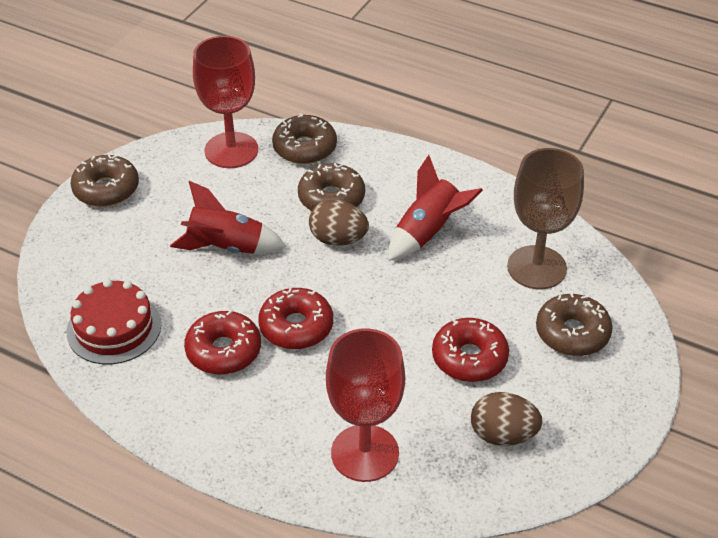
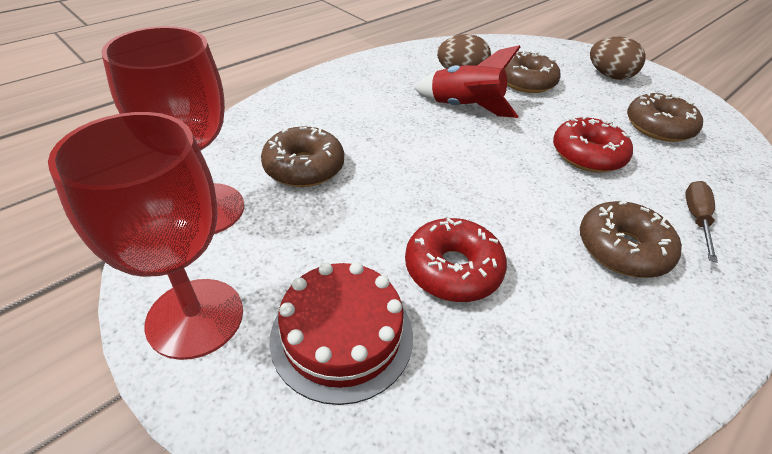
brown goblet: 1 -> 0
brown screwdriver: 0 -> 1
red donut: 3 -> 2
red rocket: 2 -> 1

